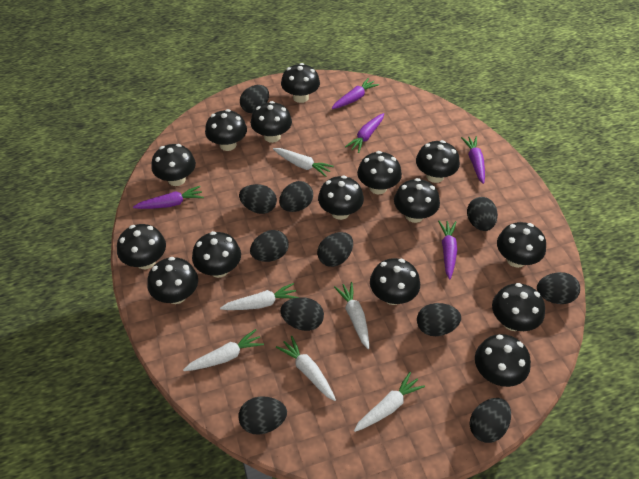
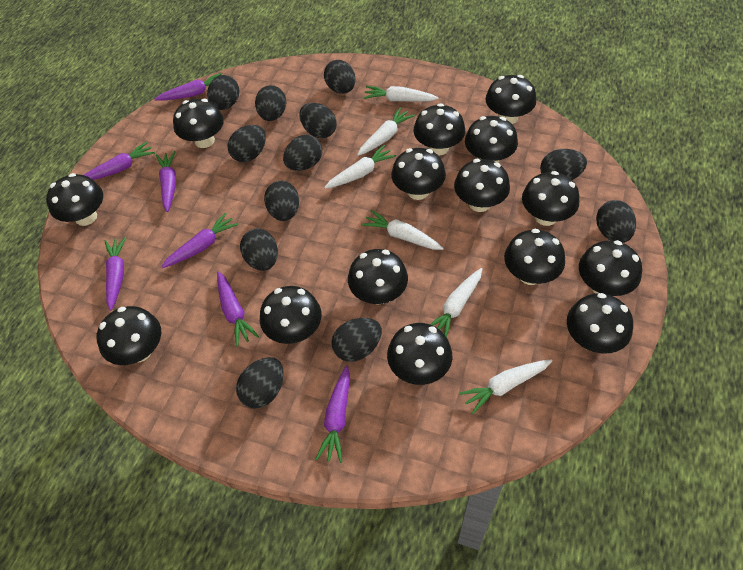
black egg: 11 -> 12
purple carrot: 5 -> 7

